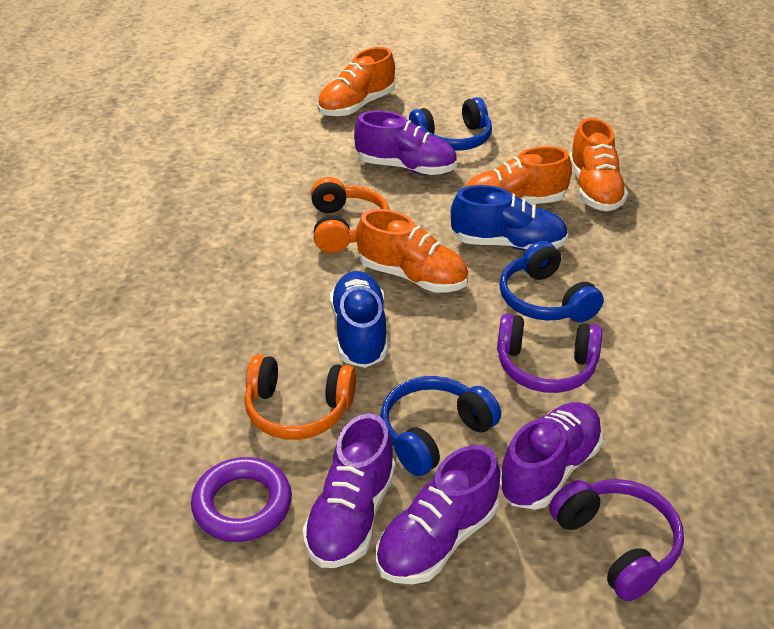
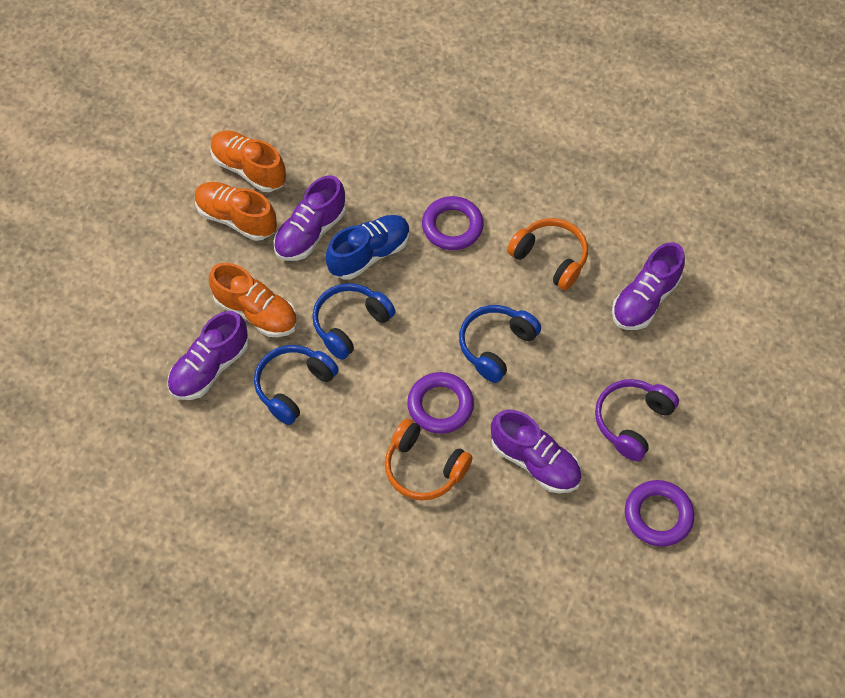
blue shoe: 2 -> 1
orange shoe: 4 -> 3
purple headphones: 2 -> 1
purple ring: 1 -> 3

